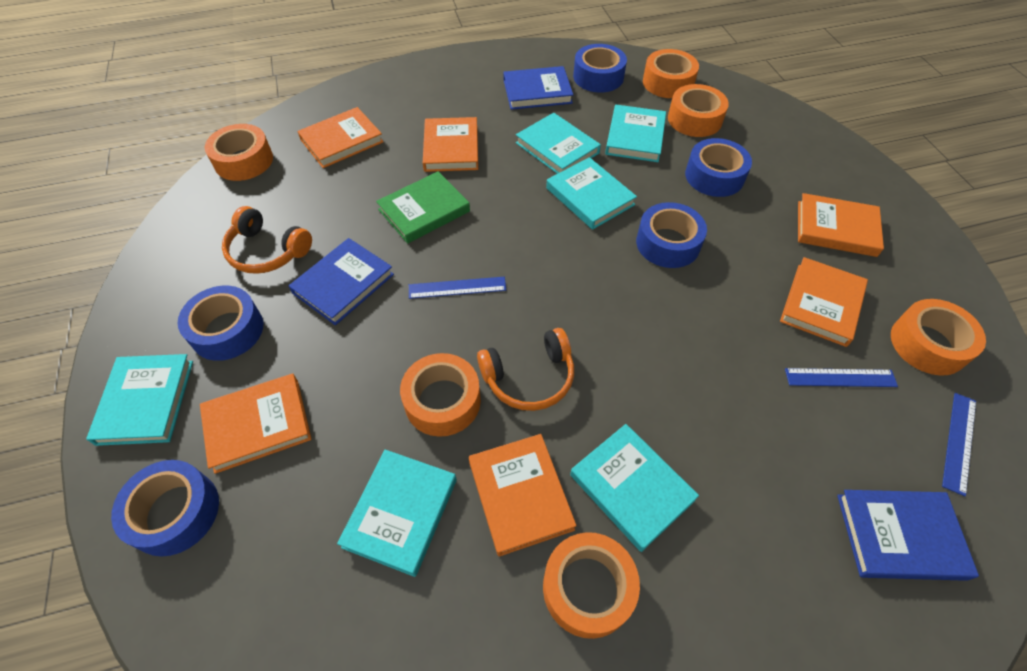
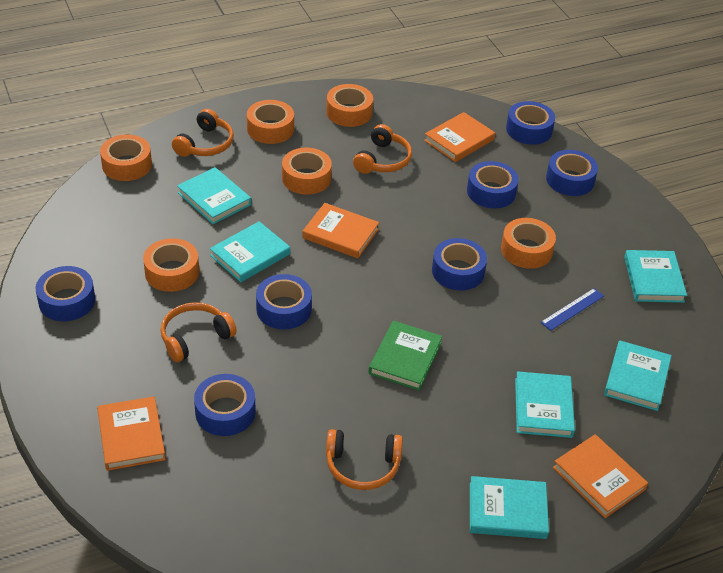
blue book: 3 -> 0
blue ruler: 3 -> 1
blue tape: 5 -> 7
orange book: 6 -> 4
orange headphones: 2 -> 4

